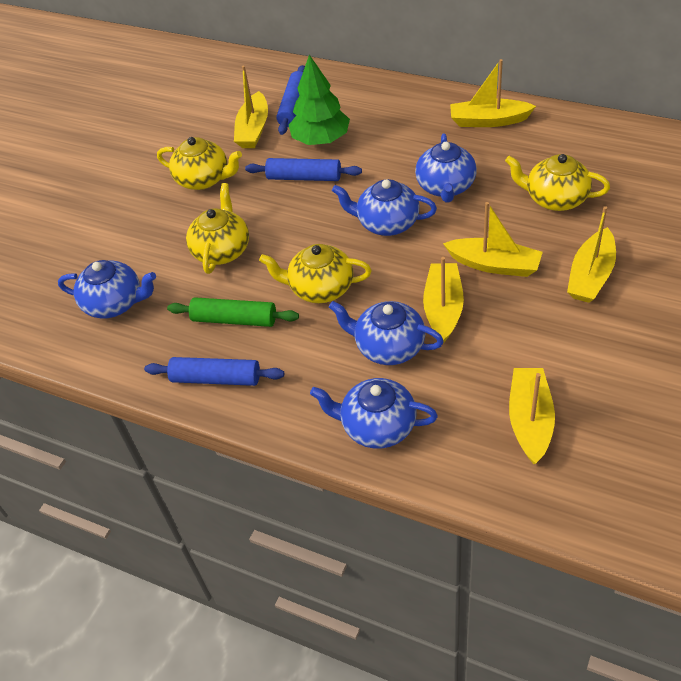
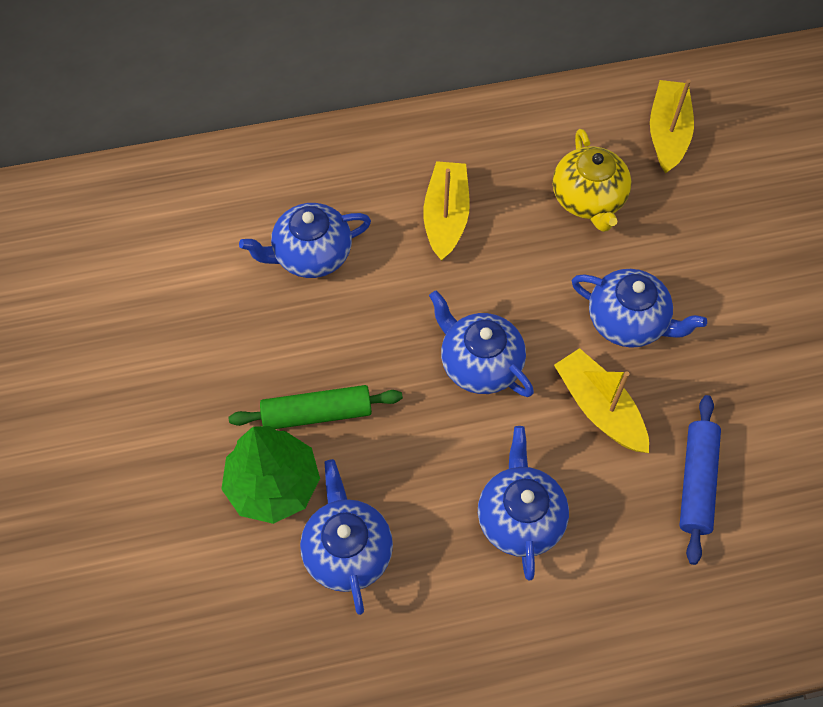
blue rolling pin: 3 -> 1
yellow boat: 6 -> 3
yellow teapot: 4 -> 1

